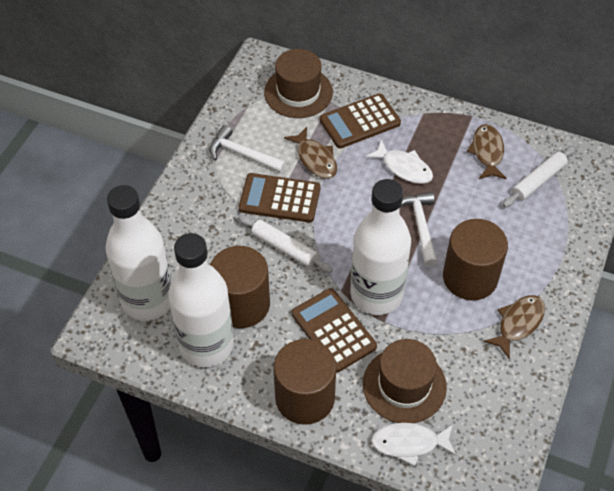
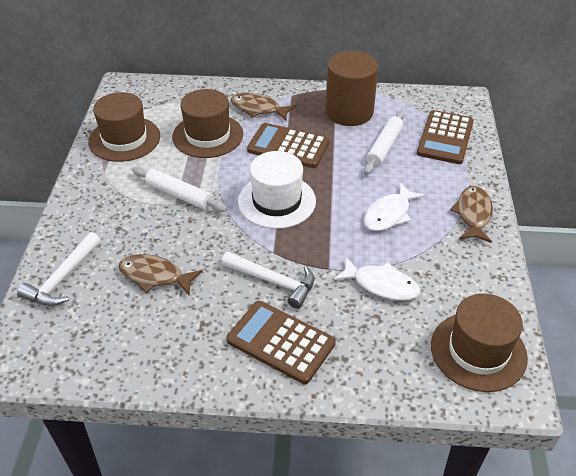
brown cylinder: 3 -> 1
brown hat: 2 -> 3
white bottle: 3 -> 0
white hat: 0 -> 1

